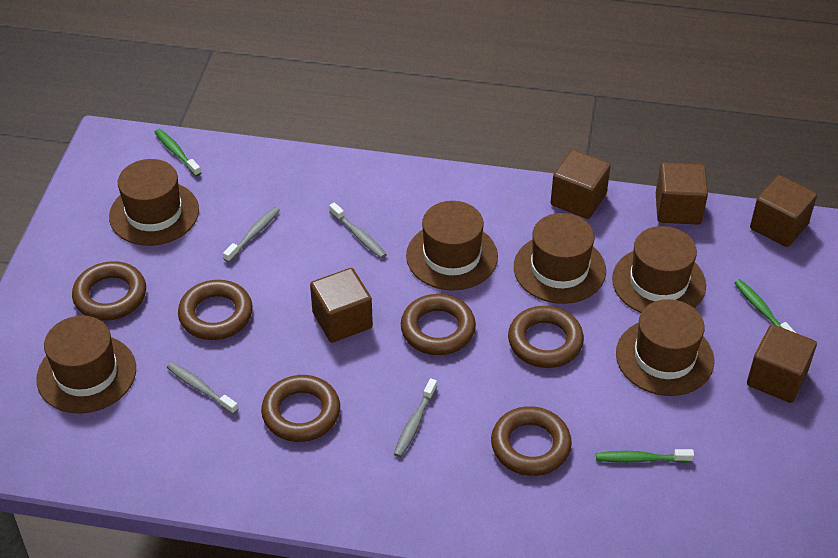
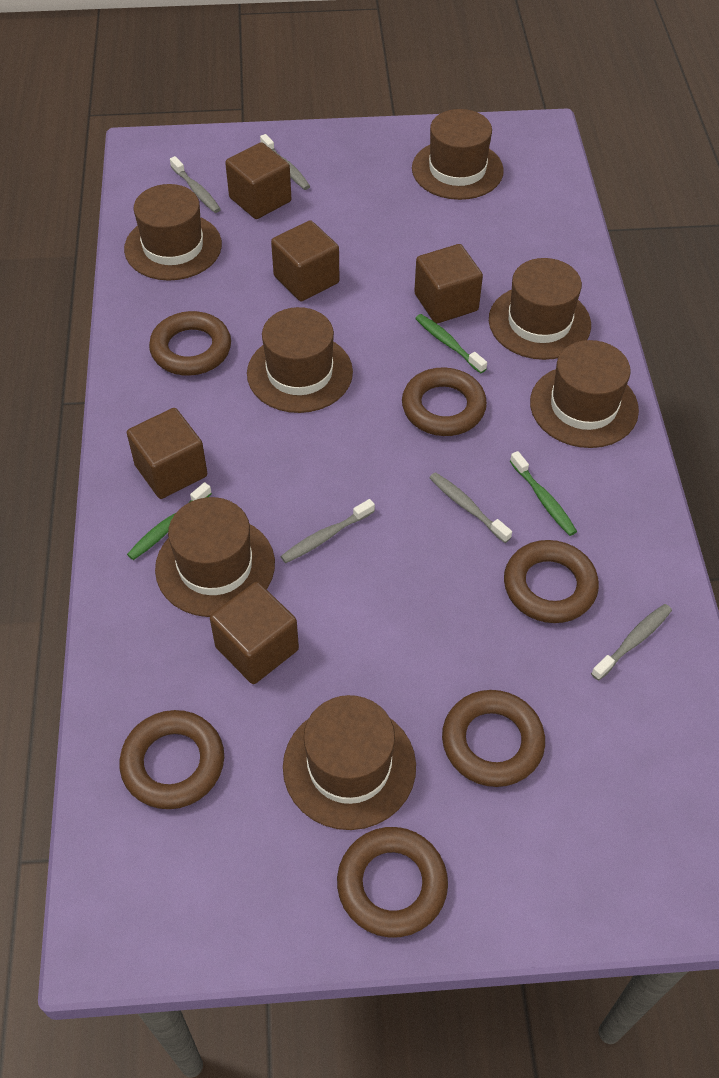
brown hat: 6 -> 7
grey toothbrush: 4 -> 5

